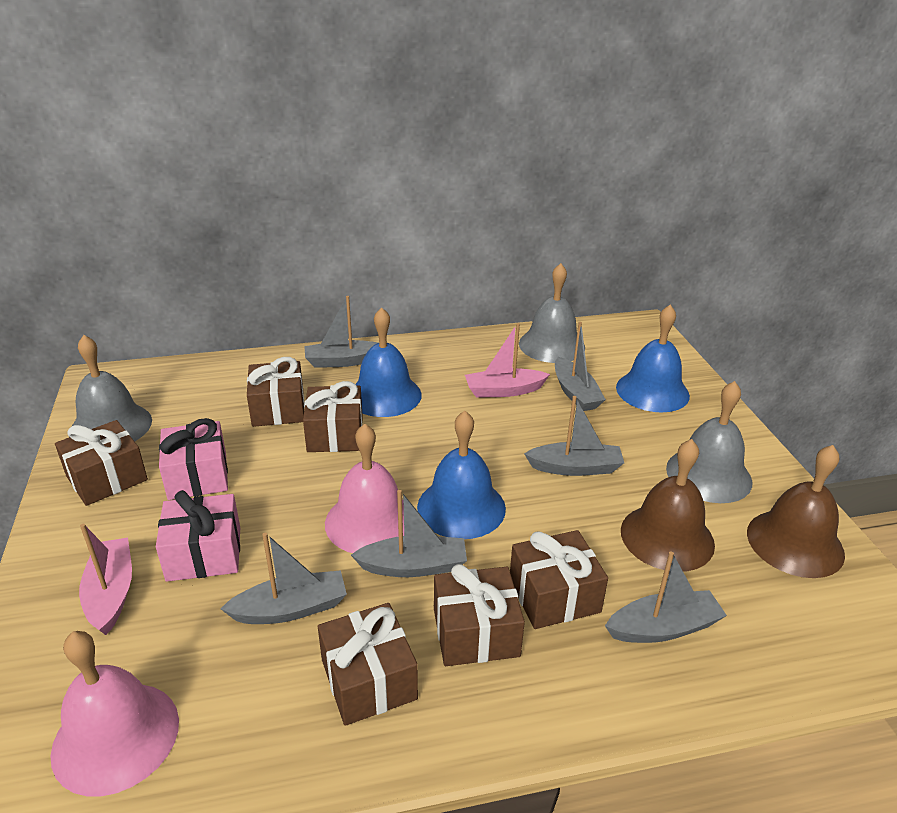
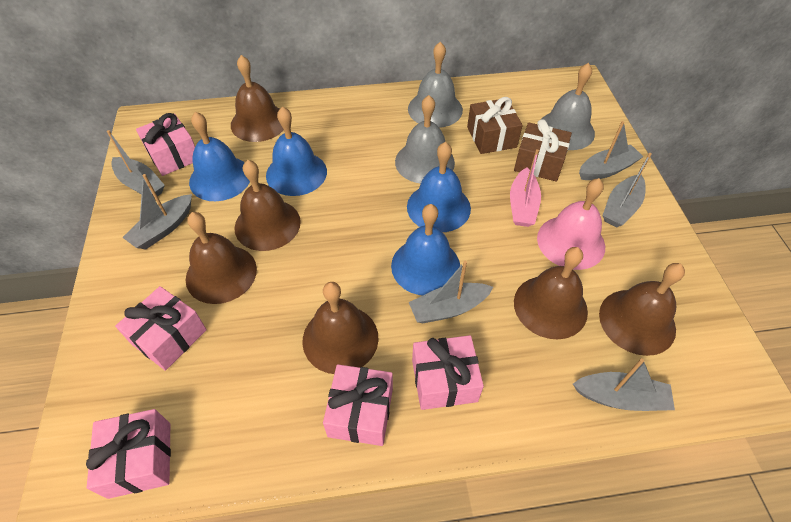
blue bell: 3 -> 4
brown bell: 2 -> 6
brown gift: 6 -> 2
pink bell: 2 -> 1
pink boat: 2 -> 1
pink gift: 2 -> 5

